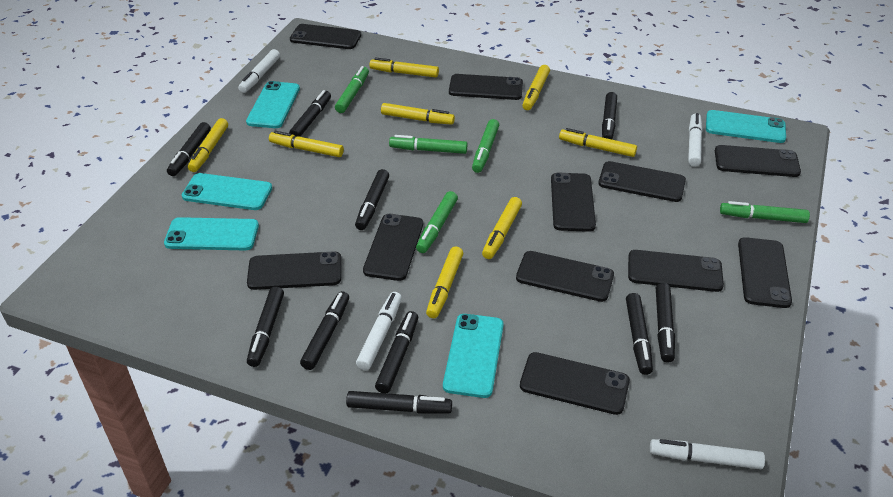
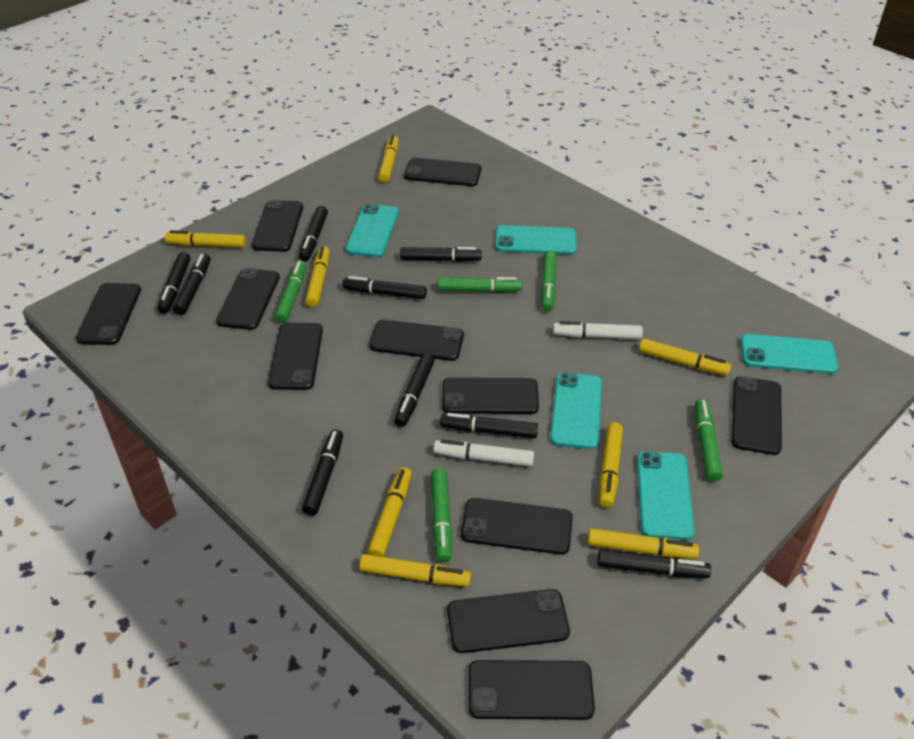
black marker: 10 -> 9
white marker: 4 -> 2

